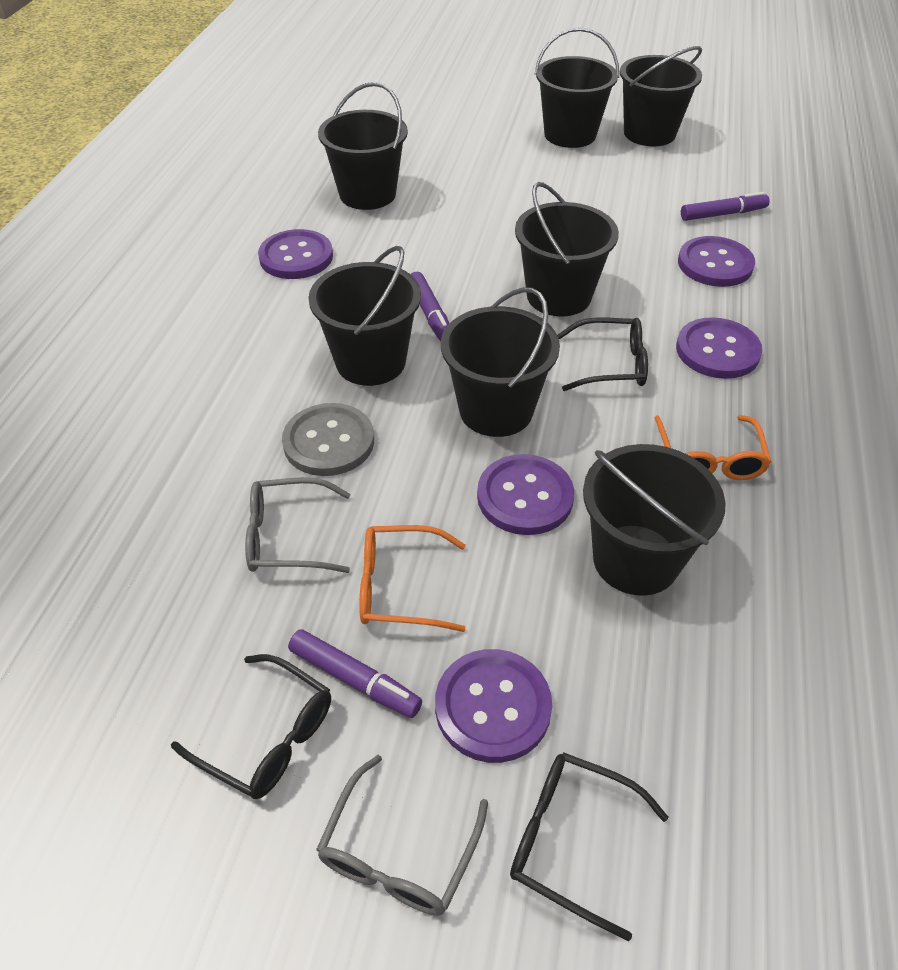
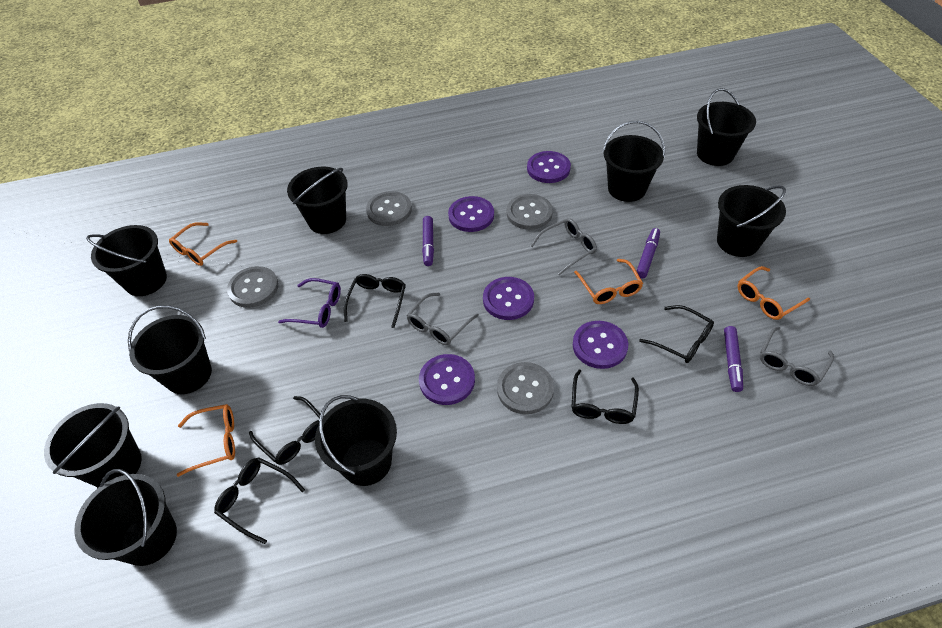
black bucket: 7 -> 9
black glasses: 3 -> 5
grey button: 1 -> 4
grey glasses: 2 -> 3
orange glasses: 2 -> 4
purple glasses: 0 -> 1

